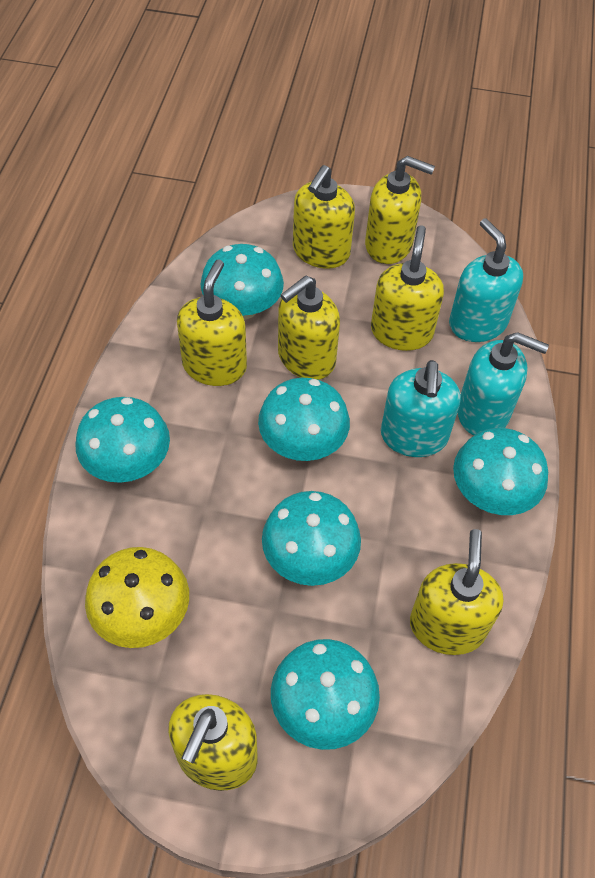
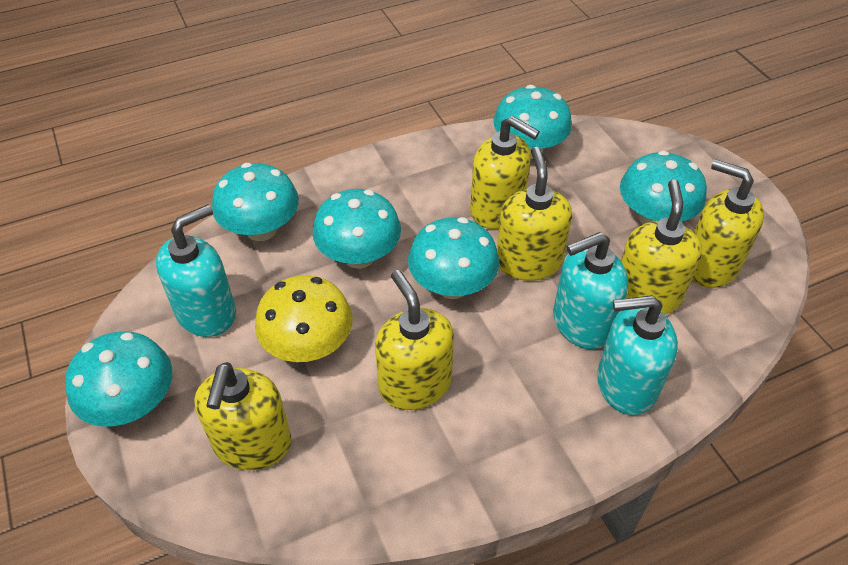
yellow soap dispenser: 7 -> 6

